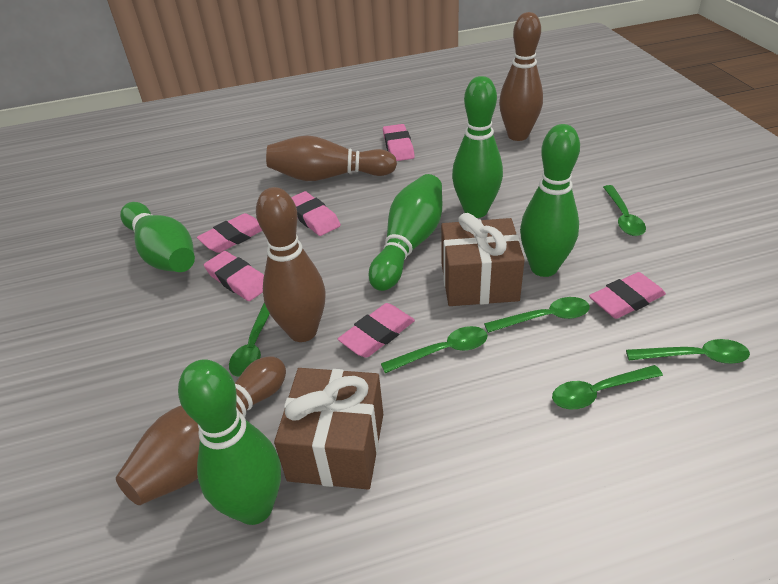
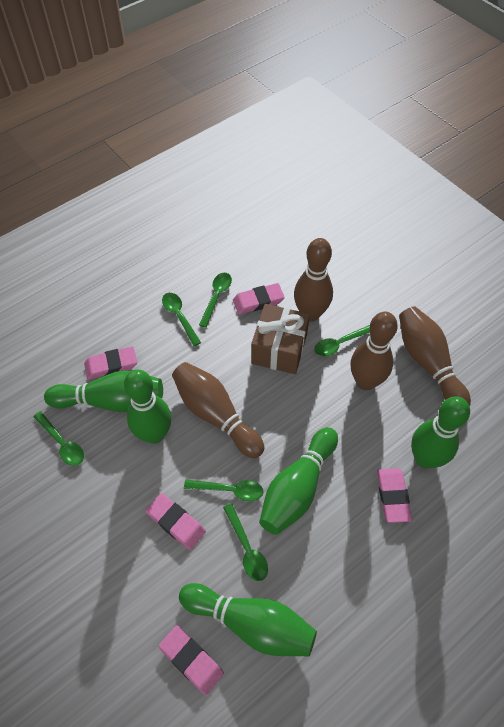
brown gift: 2 -> 1
pink eraser: 6 -> 5

